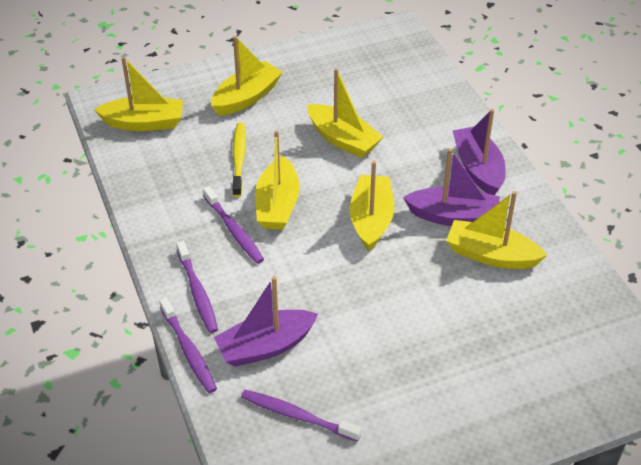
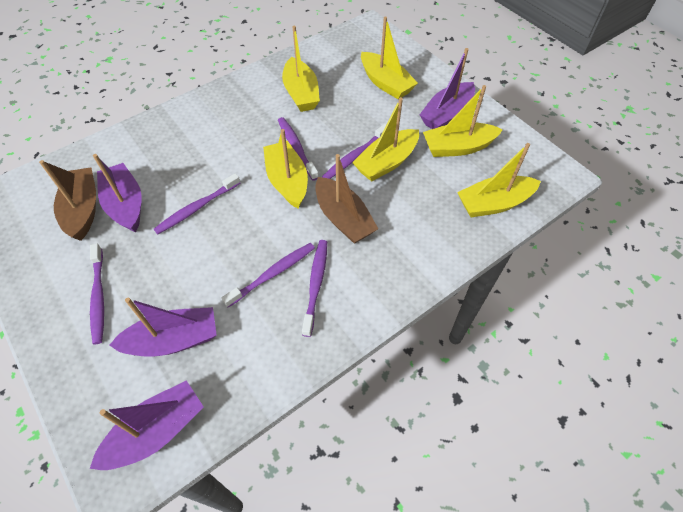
brown boat: 0 -> 2
purple boat: 3 -> 4
purple toothbrush: 4 -> 6
yellow toothbrush: 1 -> 0

